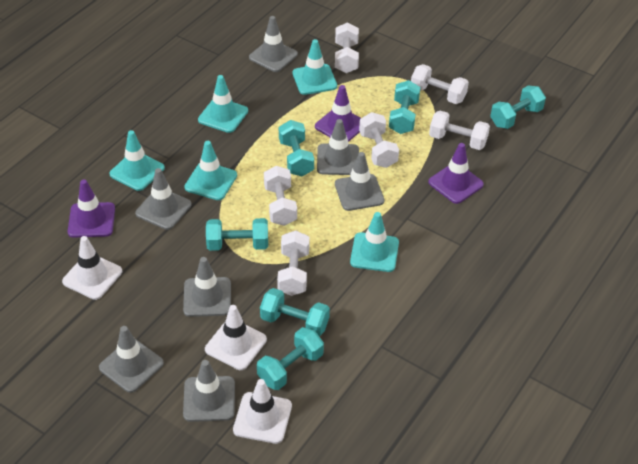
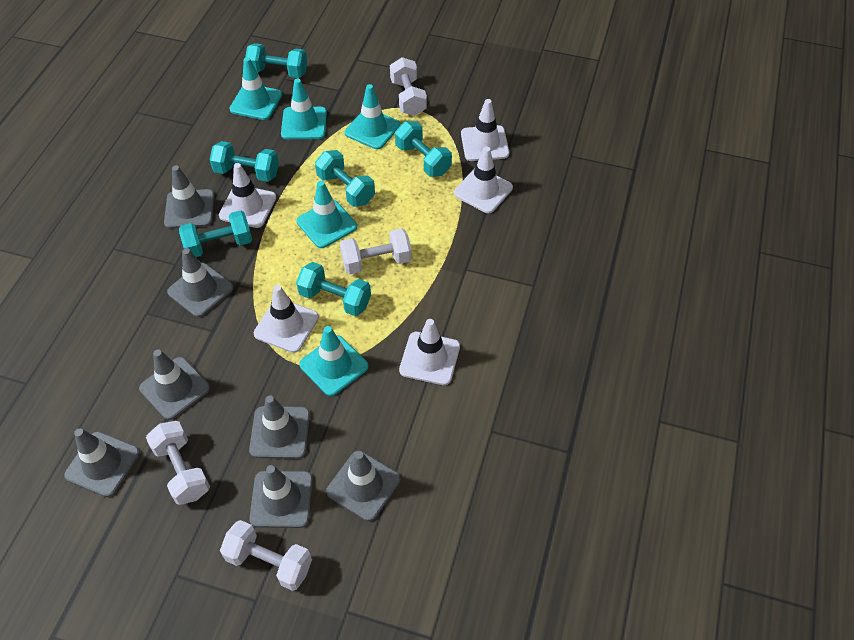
purple traffic cone: 3 -> 0
white dumbbell: 6 -> 4
white traffic cone: 3 -> 5

